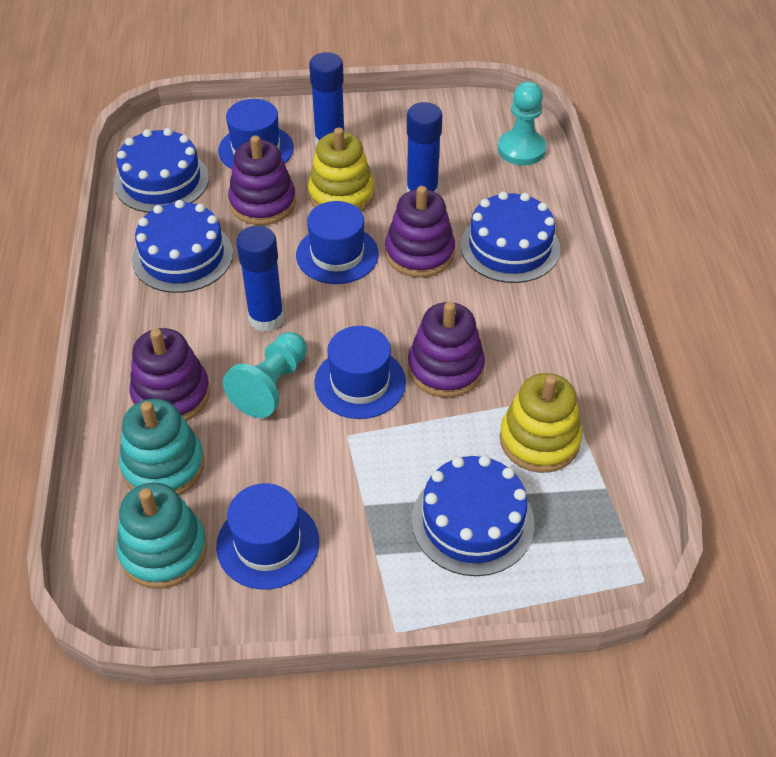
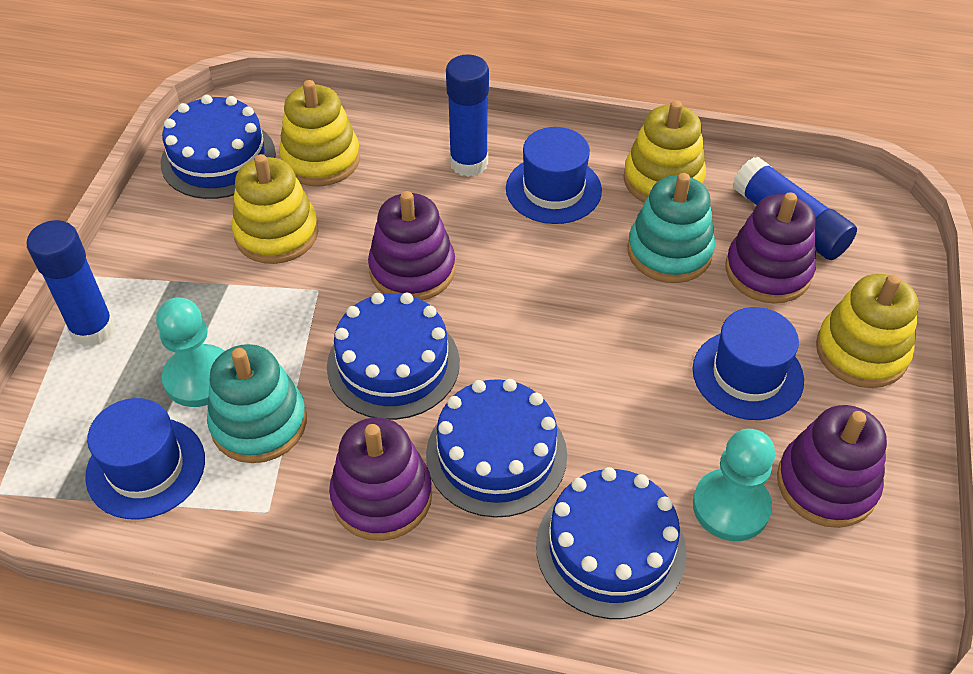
blue hat: 4 -> 3
yellow stacking toy: 2 -> 4

